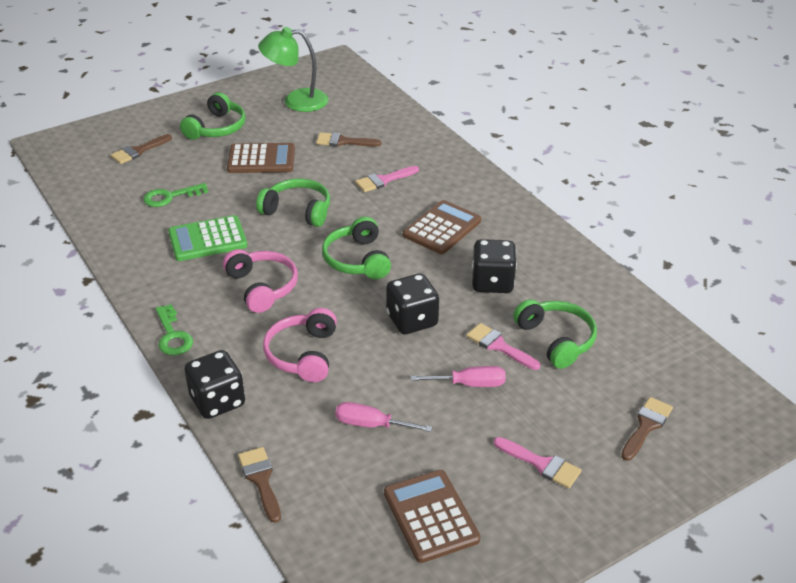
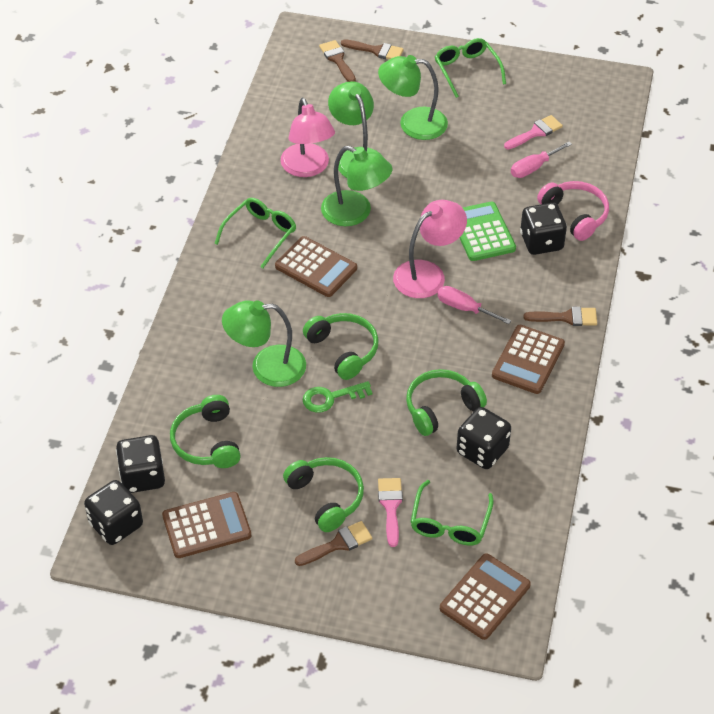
black dice: 3 -> 4
brown calculator: 3 -> 4
green glasses: 0 -> 3
green key: 2 -> 1
green lamp: 1 -> 4
pink brush: 3 -> 2
pink headphones: 2 -> 1
pink lamp: 0 -> 2

